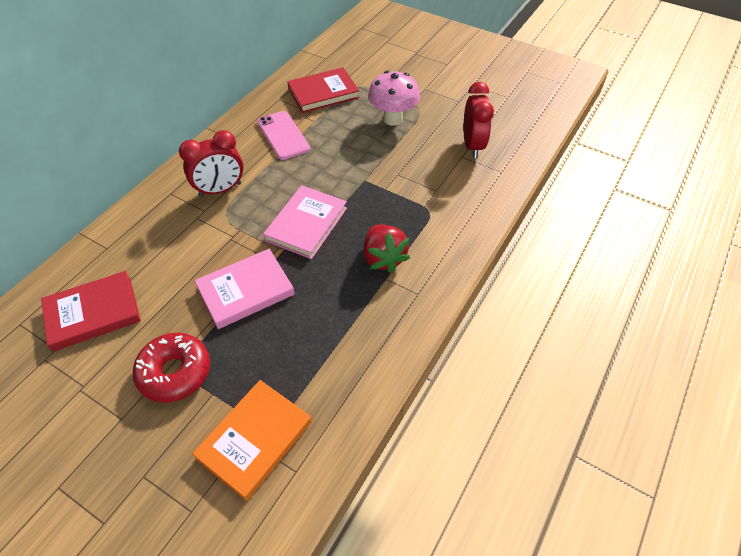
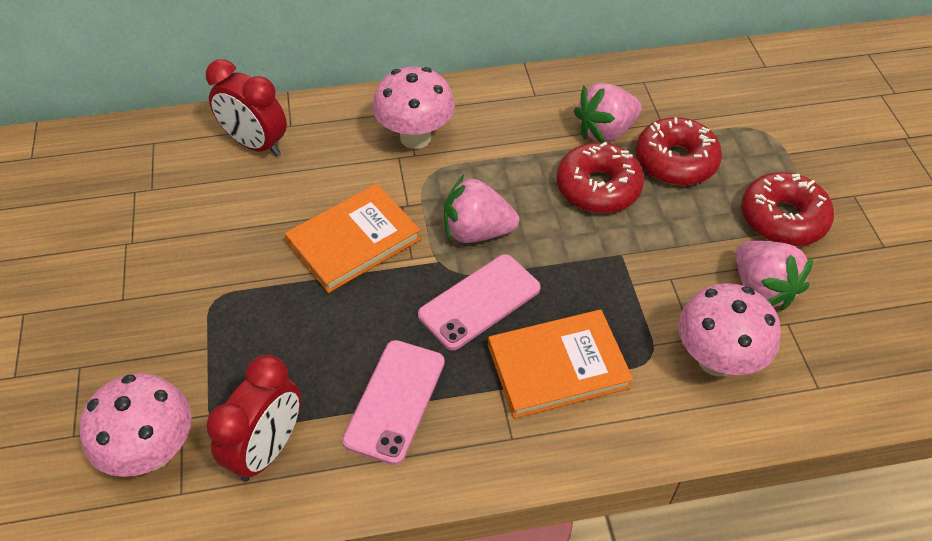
orange book: 1 -> 2
pink book: 2 -> 0
pink mushroom: 1 -> 3
pink phone: 1 -> 2
pink strawberry: 0 -> 3
red book: 2 -> 0
red donut: 1 -> 3
red strawberry: 1 -> 0

